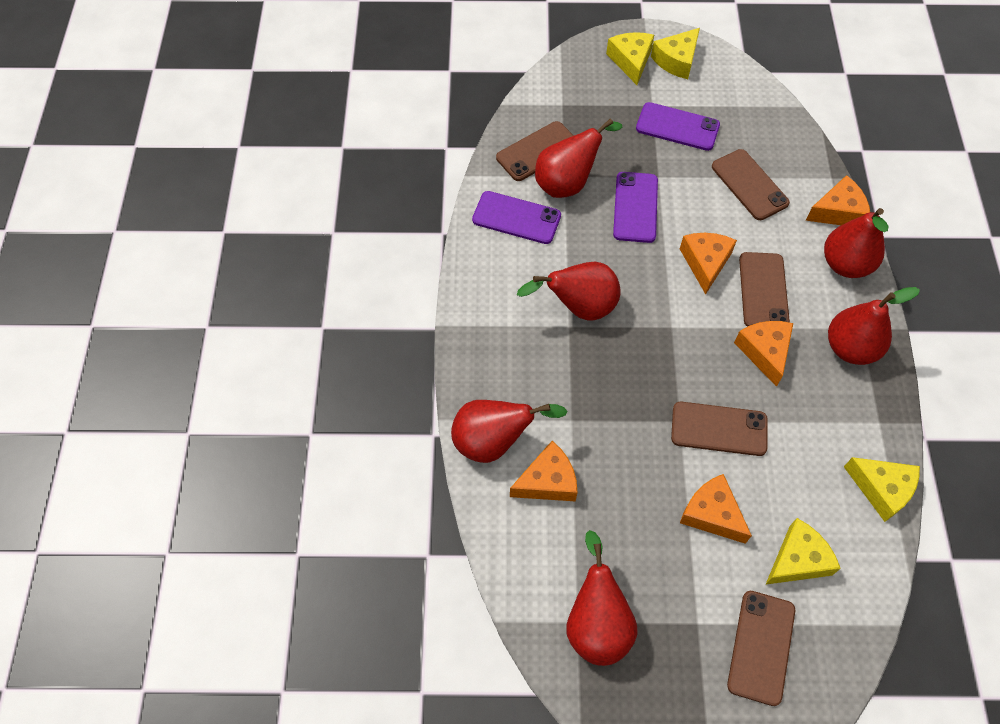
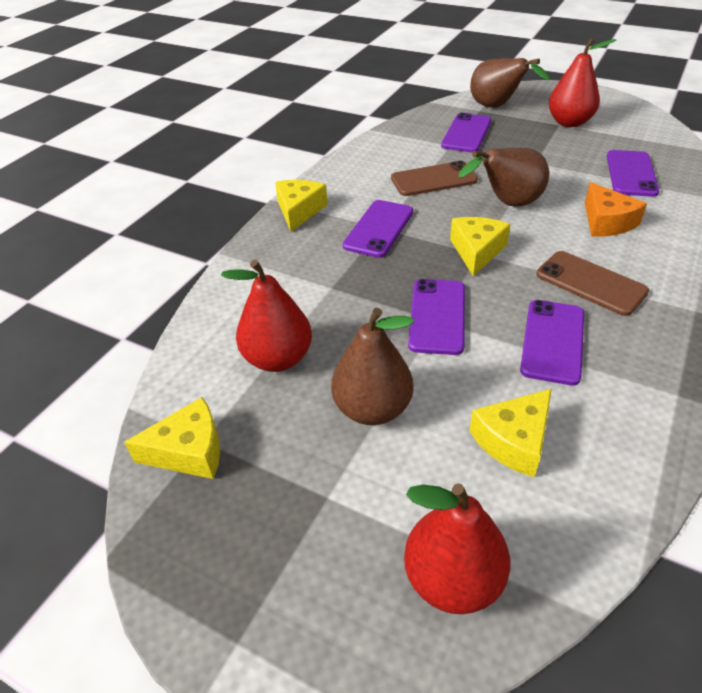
brown pear: 0 -> 3
brown phone: 5 -> 2
orange cheese: 5 -> 1
purple phone: 3 -> 5
red pear: 6 -> 3

